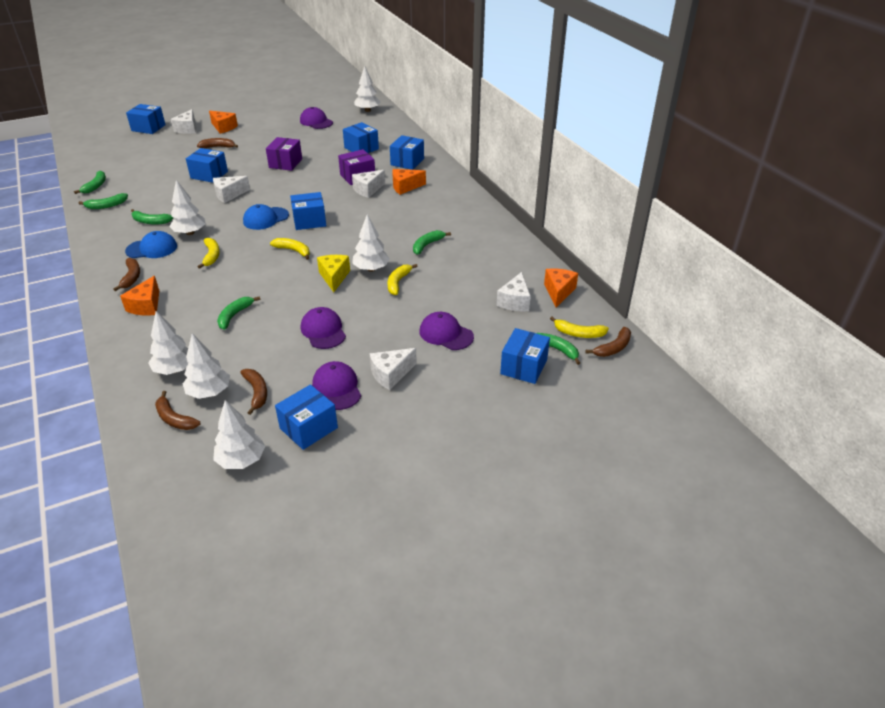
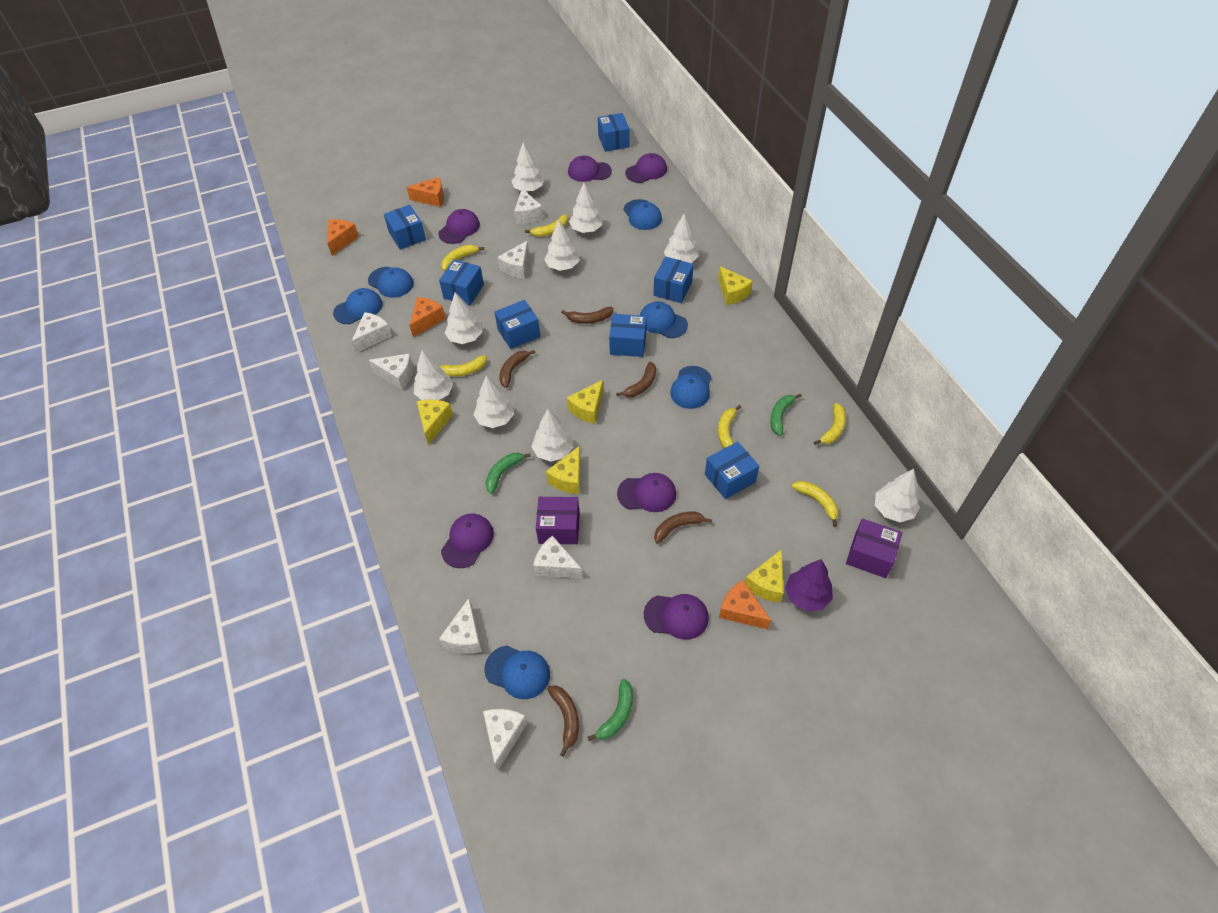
blue cap: 2 -> 6
green banana: 6 -> 3
purple cap: 4 -> 6
purple tree: 0 -> 1
white cheese: 5 -> 7
white tree: 6 -> 9
yellow banana: 4 -> 6
yellow cheese: 1 -> 5

